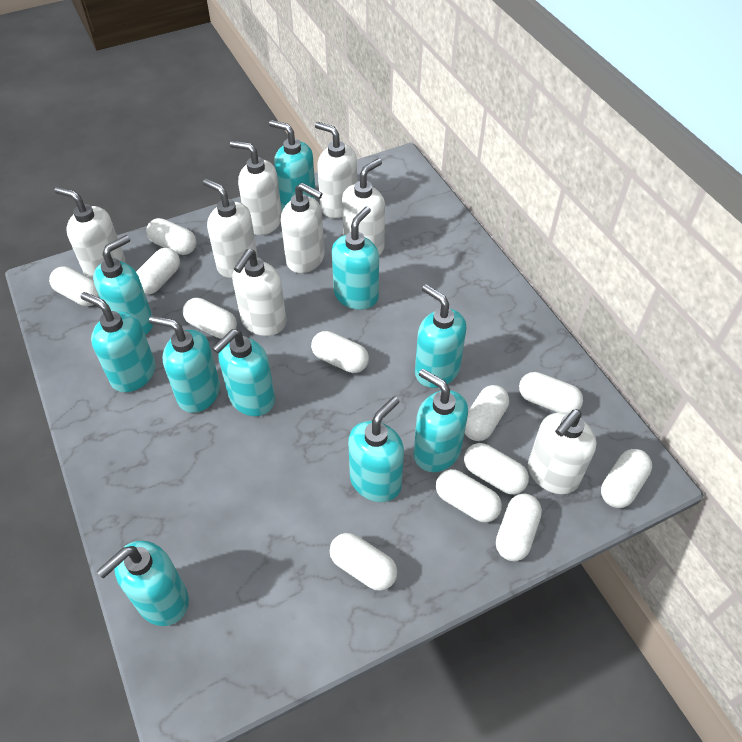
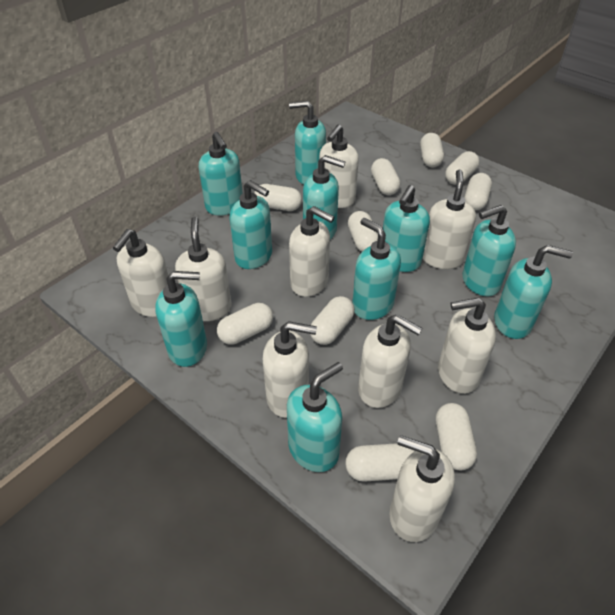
white capsule: 12 -> 10
white soap dispenser: 8 -> 9

